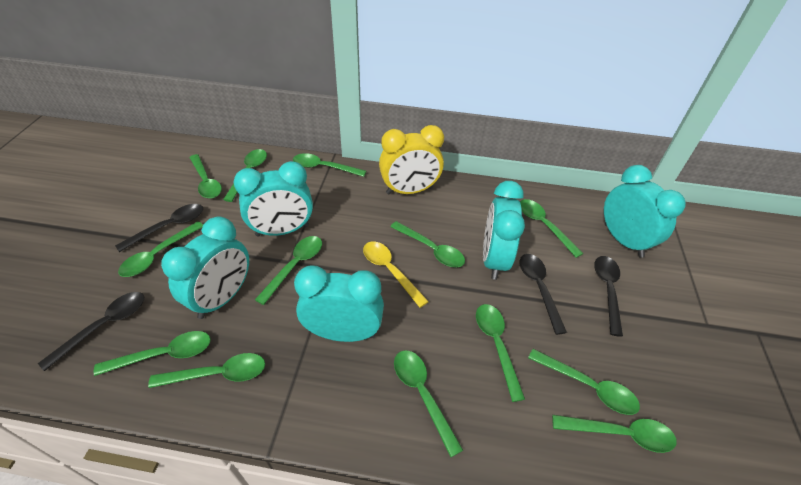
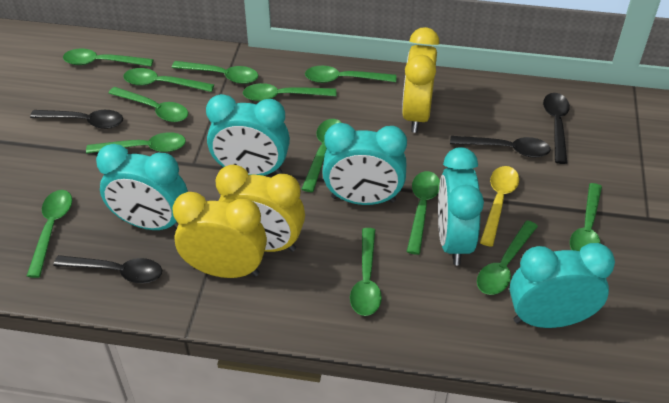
yellow clock: 1 -> 3

